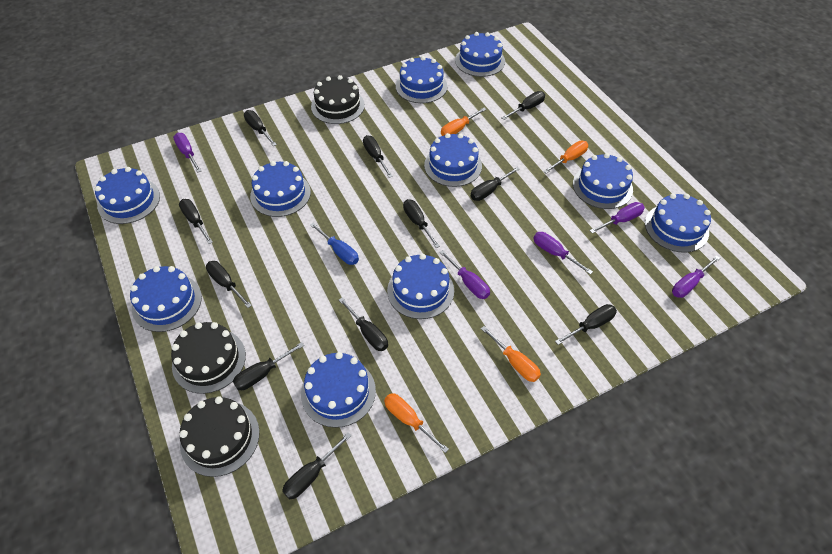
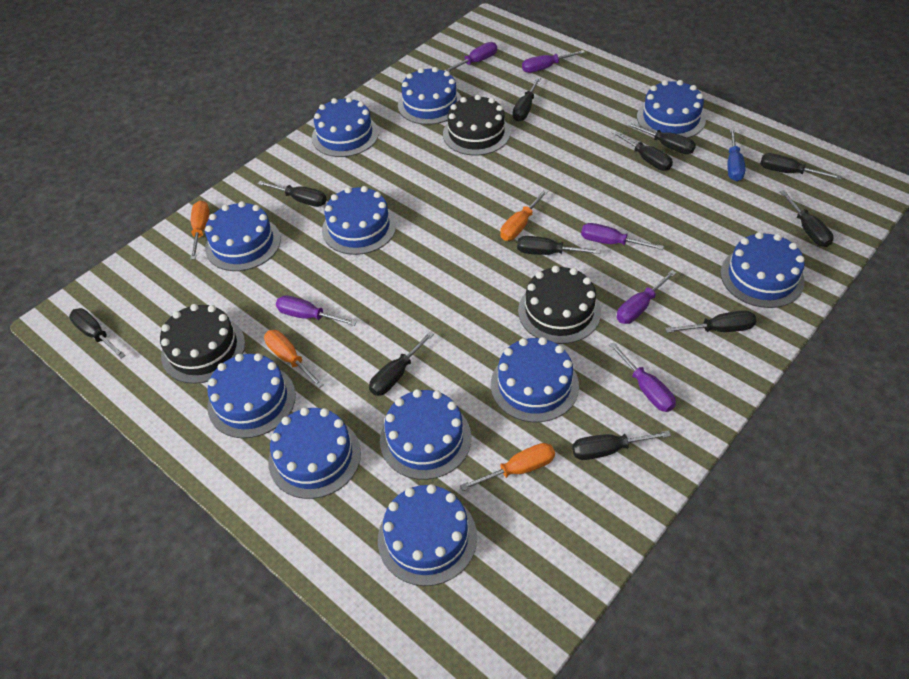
blue cake: 10 -> 11
purple screwdriver: 5 -> 6

